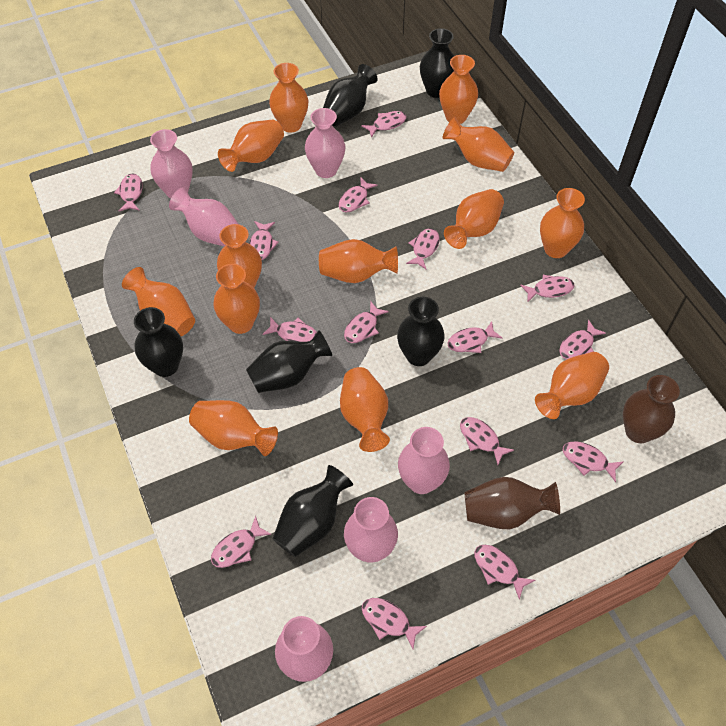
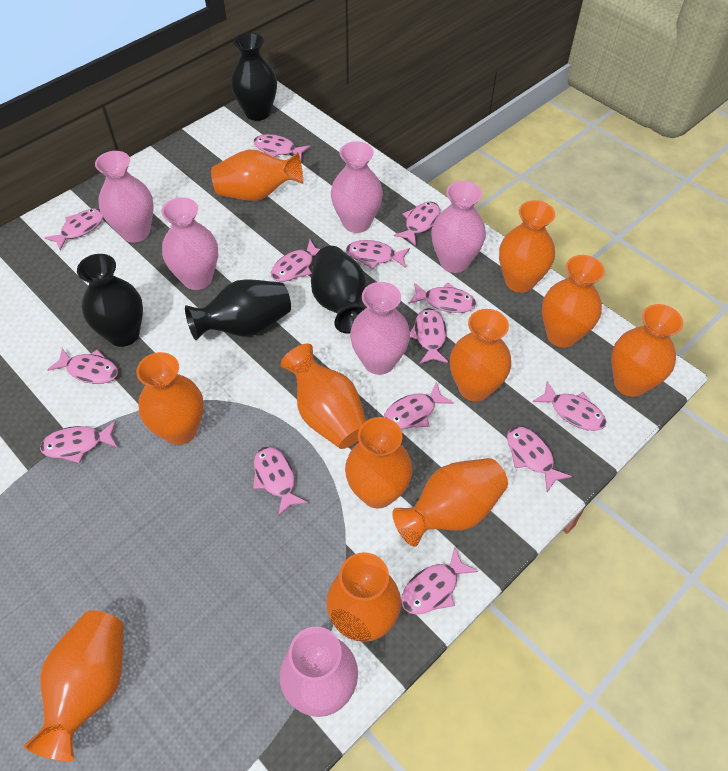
black vase: 6 -> 4
brown vase: 2 -> 0
orange vase: 13 -> 11
pink fish: 15 -> 14

